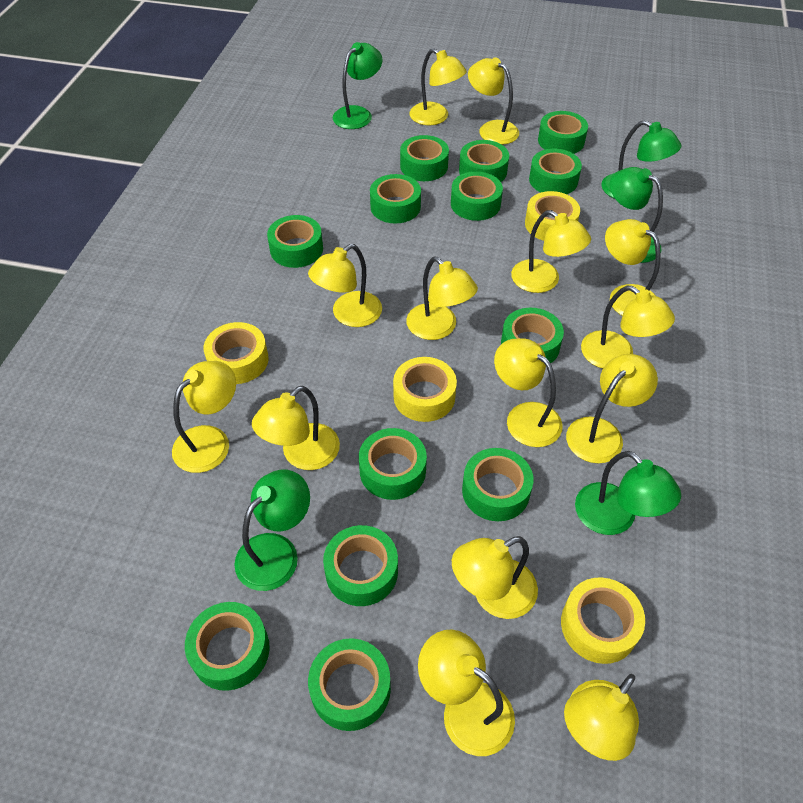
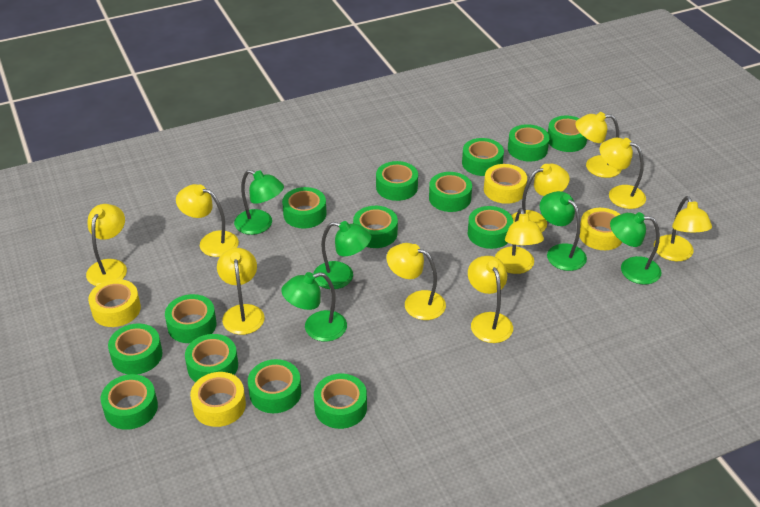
green tape: 13 -> 14
yellow lamp: 14 -> 10

